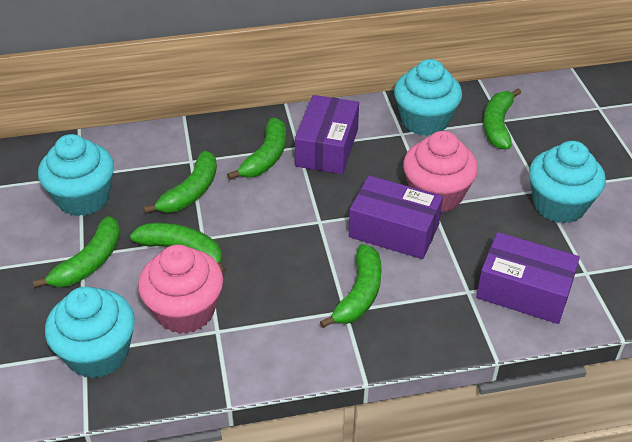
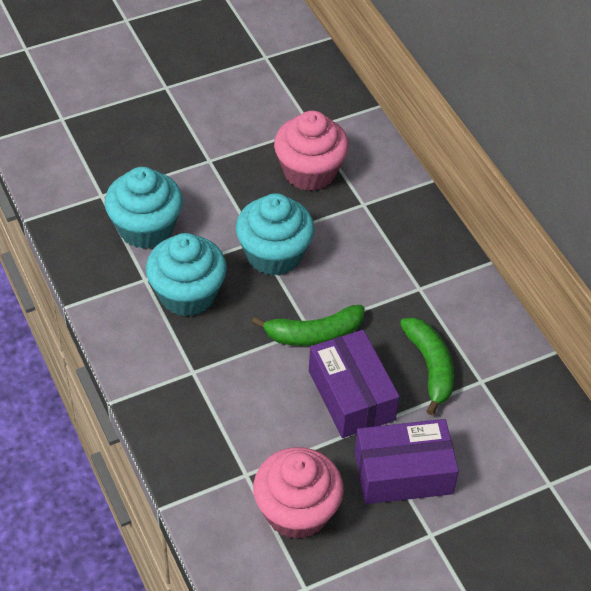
green banana: 6 -> 2
purple box: 3 -> 2
turquoise cupcake: 4 -> 3

